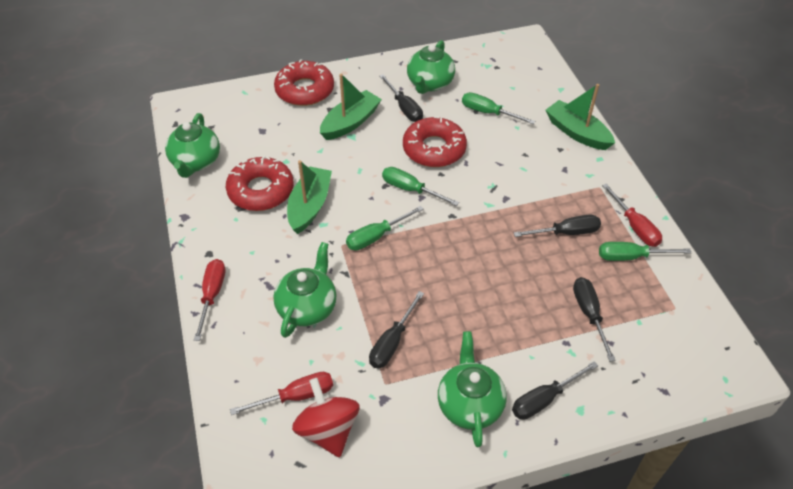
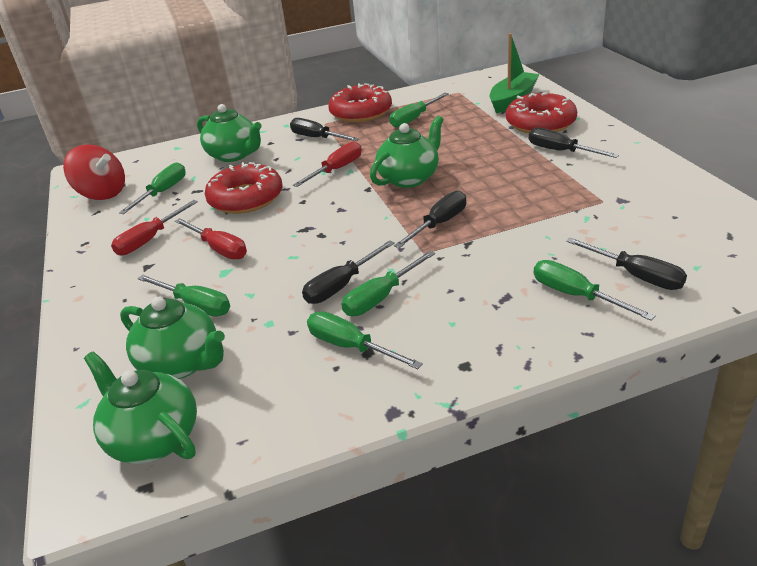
green boat: 3 -> 1
green screwdriver: 4 -> 6

